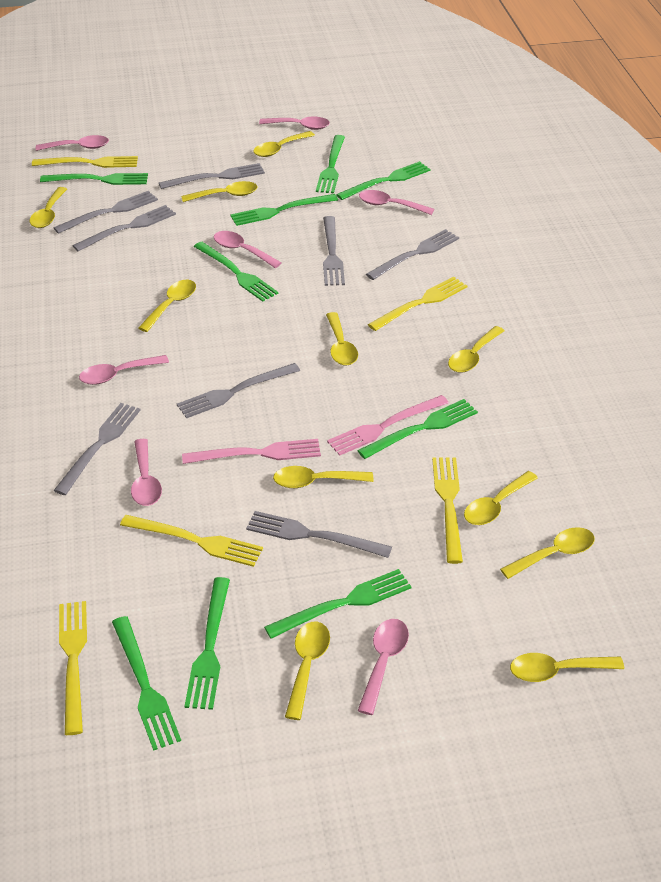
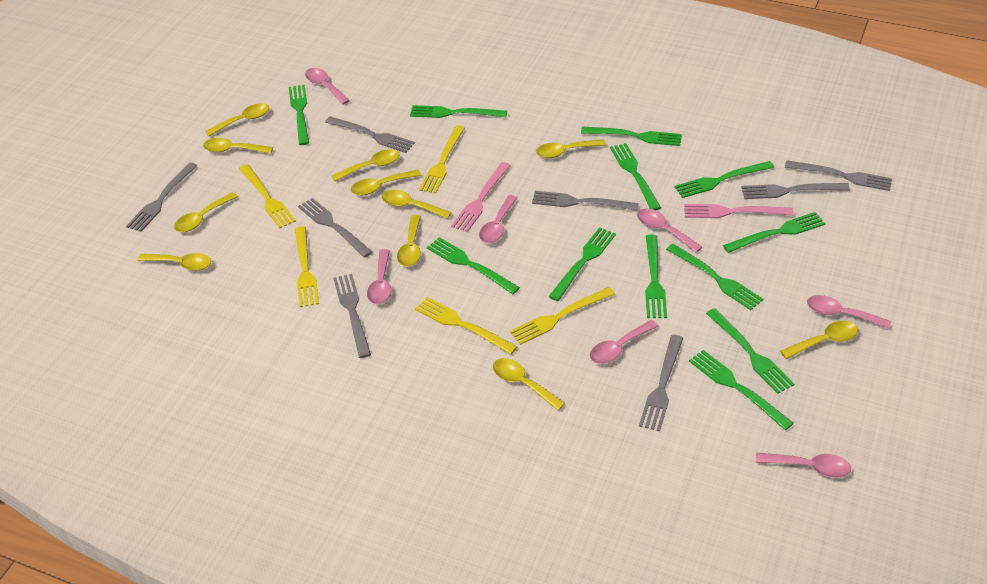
green fork: 9 -> 12

